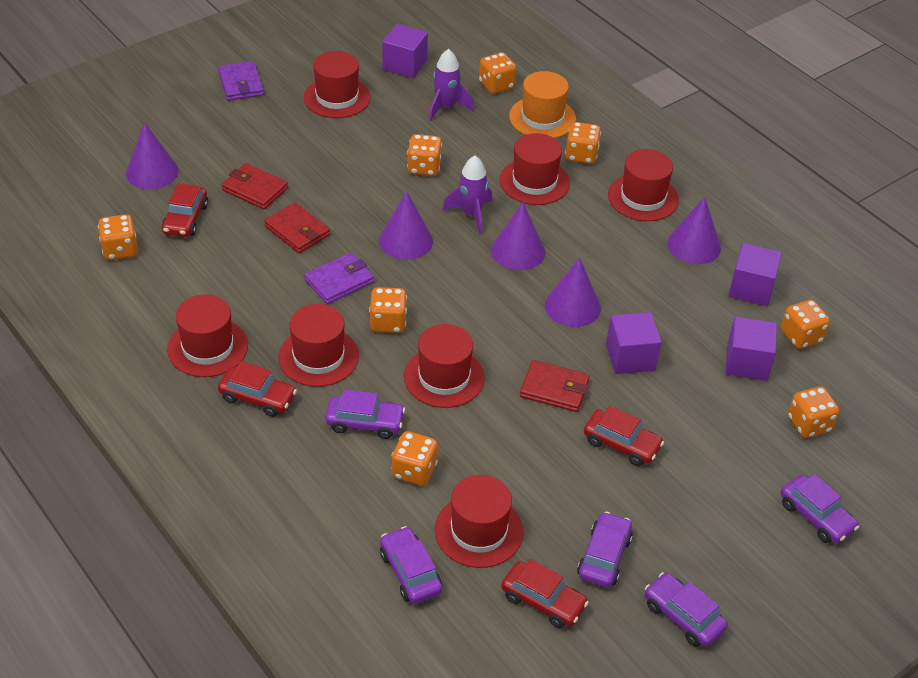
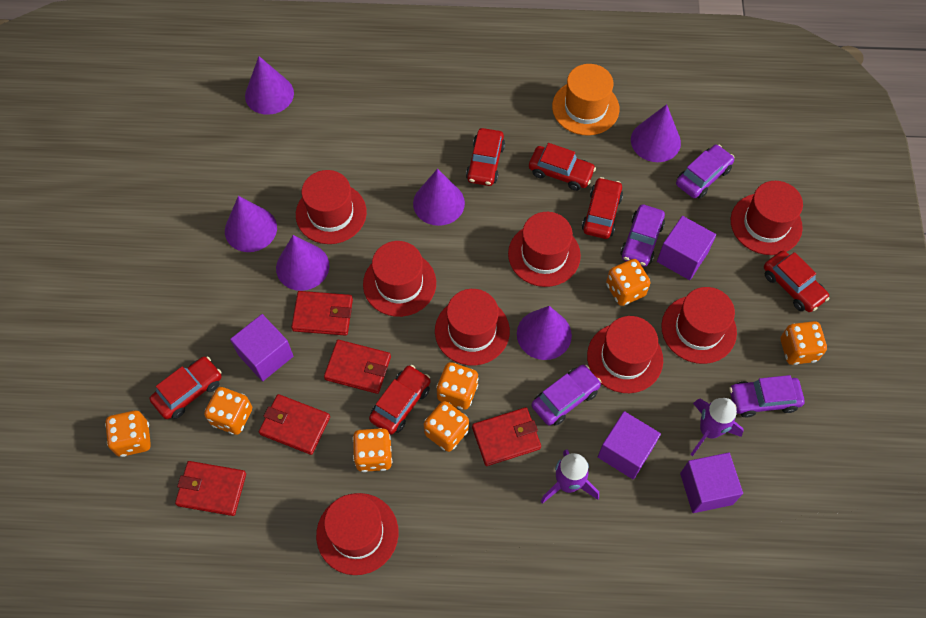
orange dice: 8 -> 7
purple car: 5 -> 4
purple cone: 5 -> 6
purple wallet: 2 -> 0
red car: 4 -> 6
red hat: 7 -> 8
red wallet: 3 -> 5

